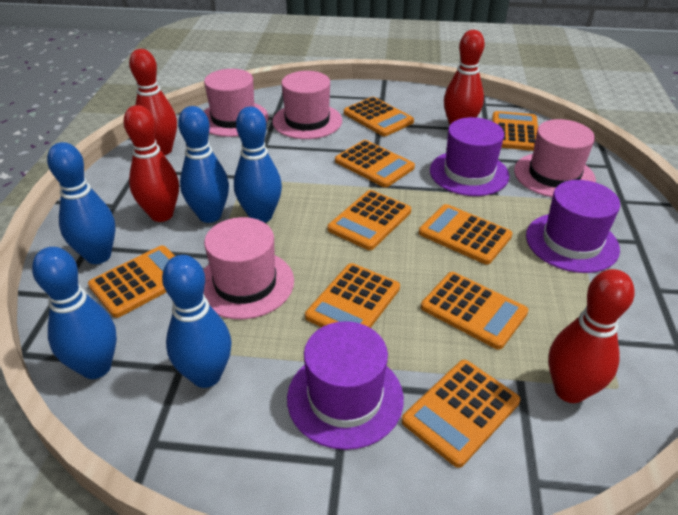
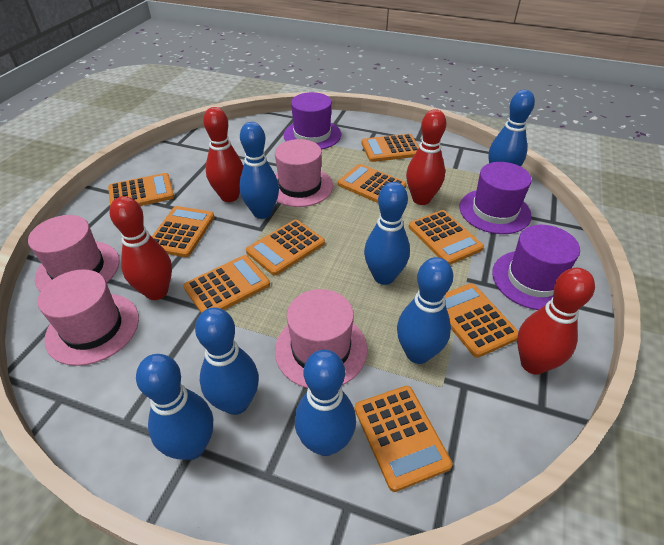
blue bowling pin: 5 -> 7

